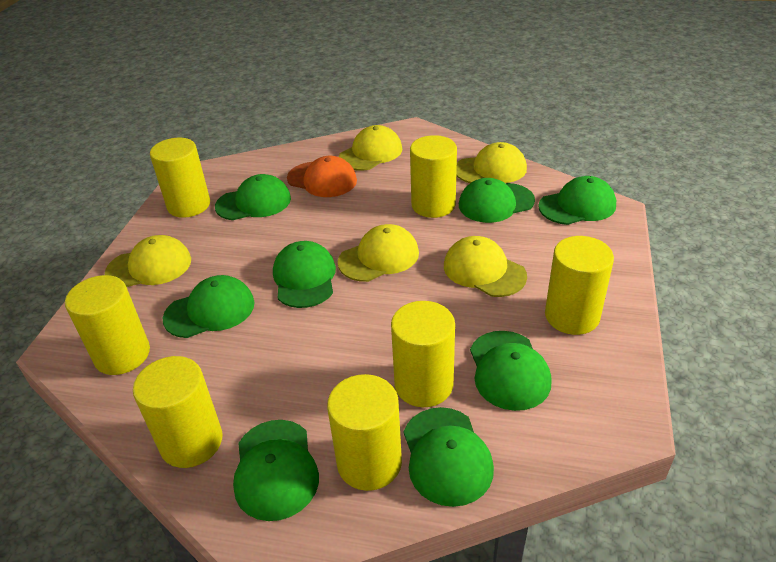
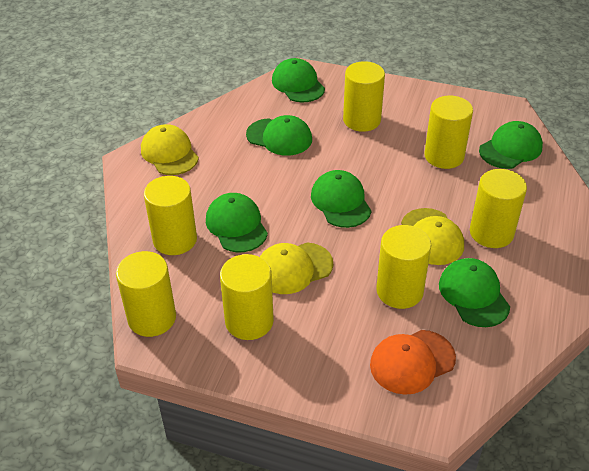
green cap: 8 -> 6
yellow cap: 5 -> 3

